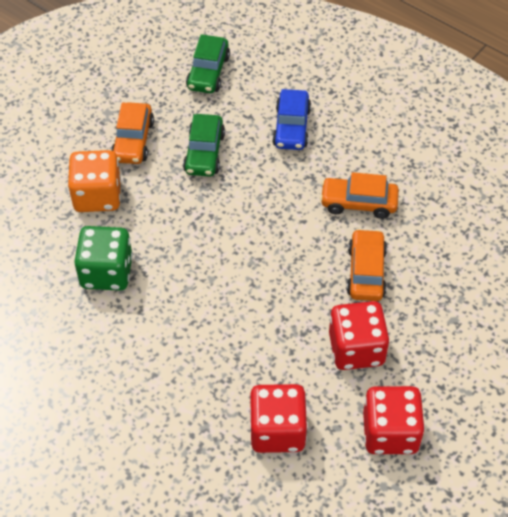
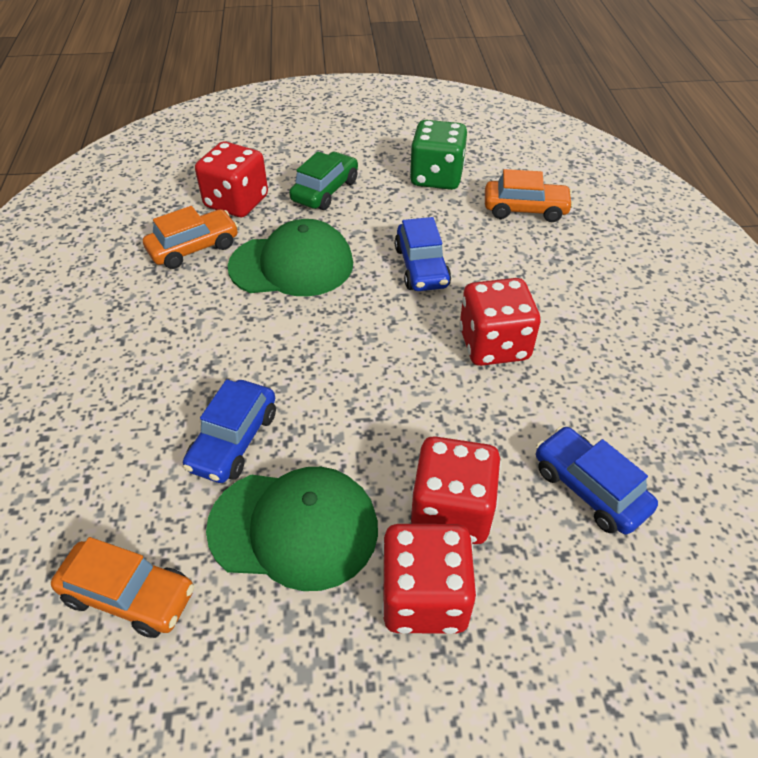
blue car: 1 -> 3
green cap: 0 -> 2
green car: 2 -> 1
orange dice: 1 -> 0
red dice: 3 -> 4

